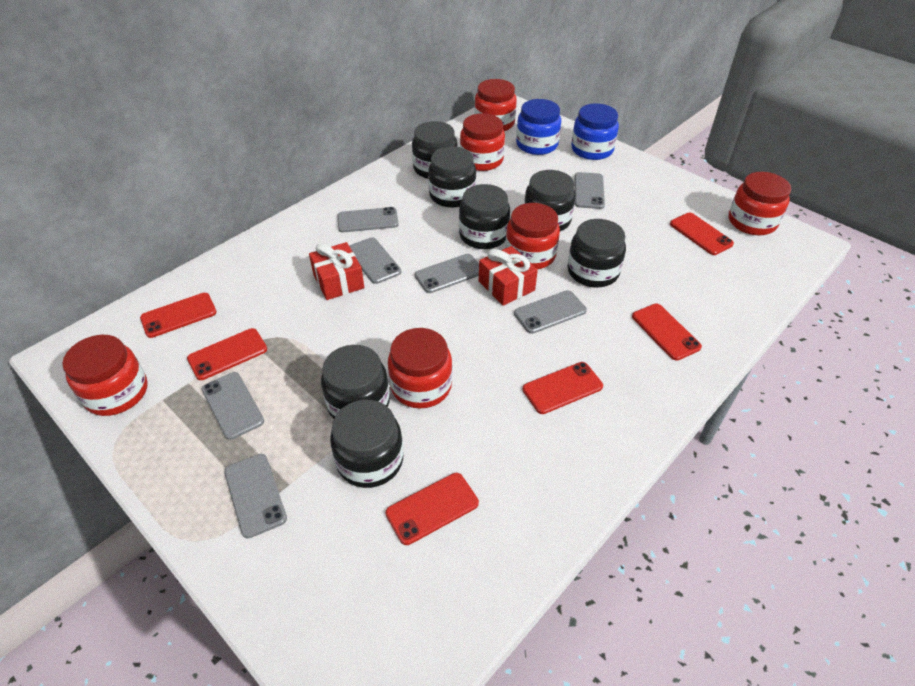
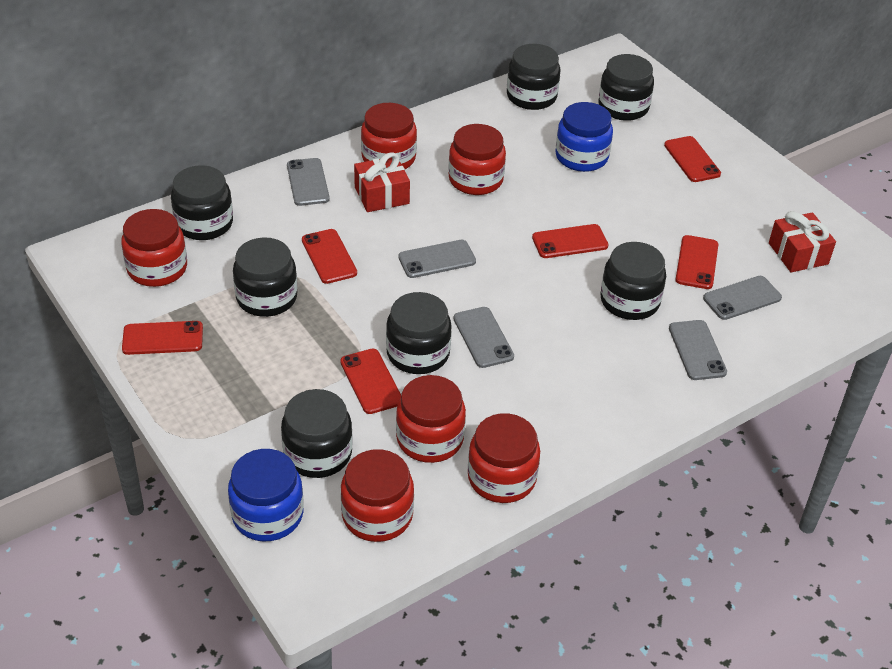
grey phone: 7 -> 5

